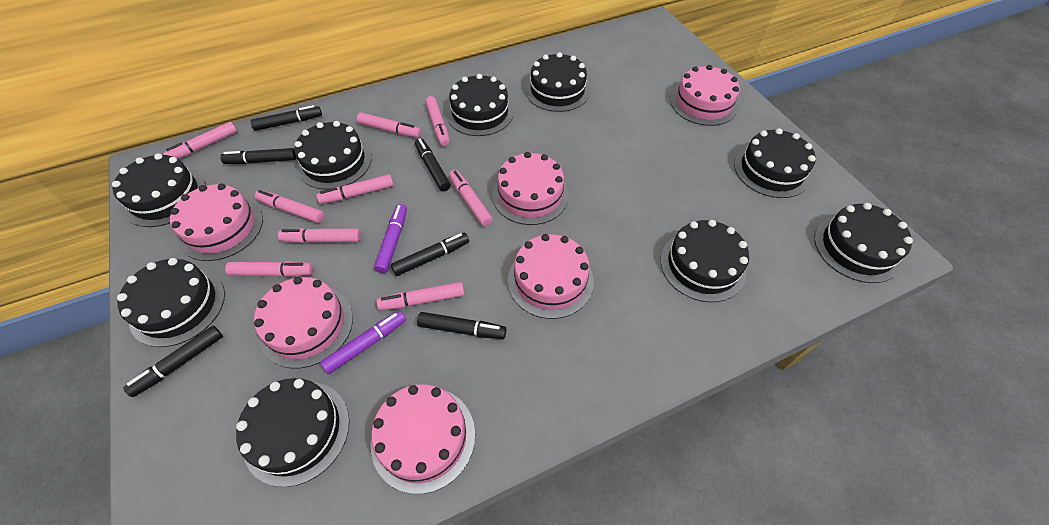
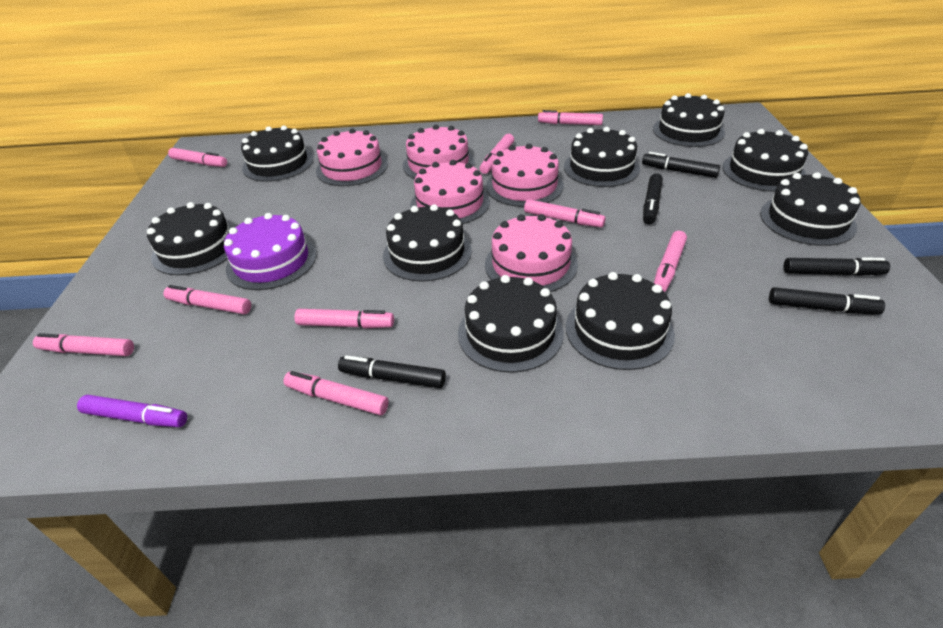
black marker: 6 -> 5
pink cake: 6 -> 5
purple cake: 0 -> 1
purple marker: 2 -> 1

